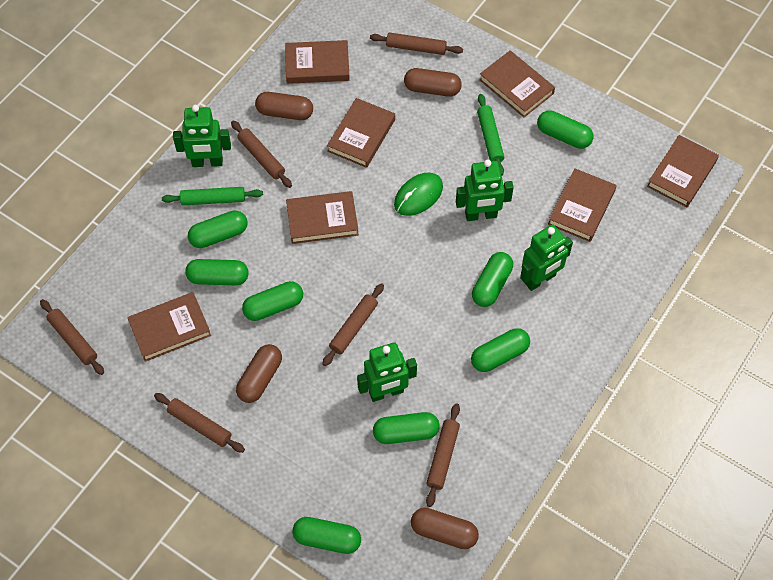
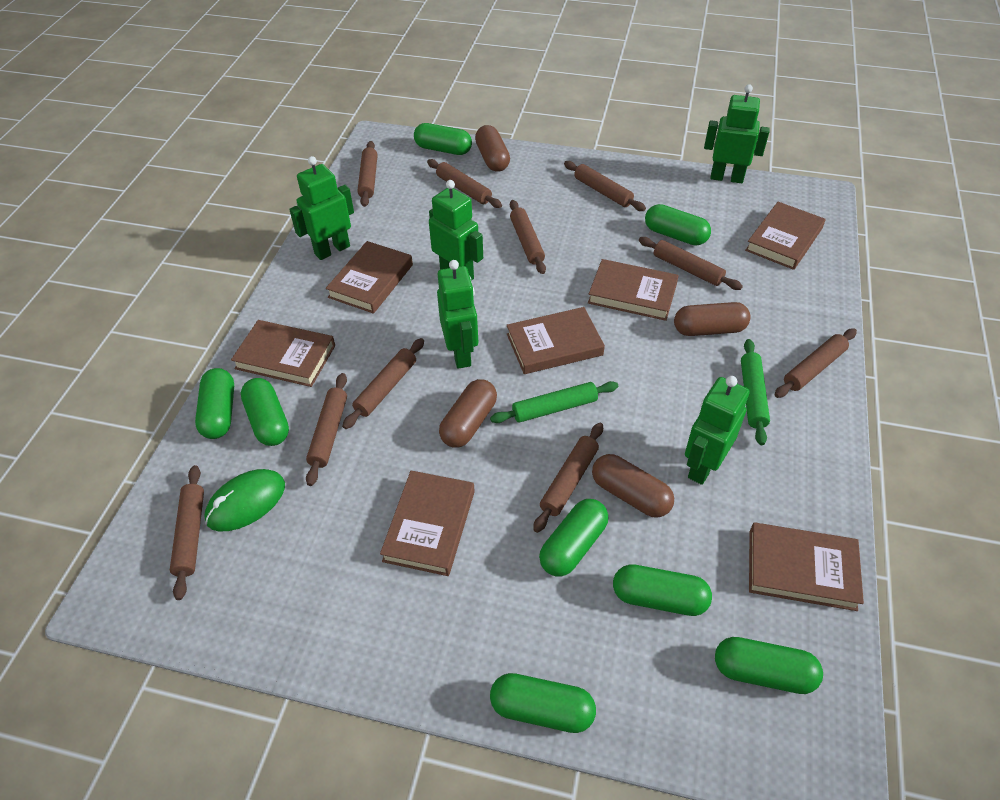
brown rolling pin: 6 -> 10
green robot: 4 -> 5

